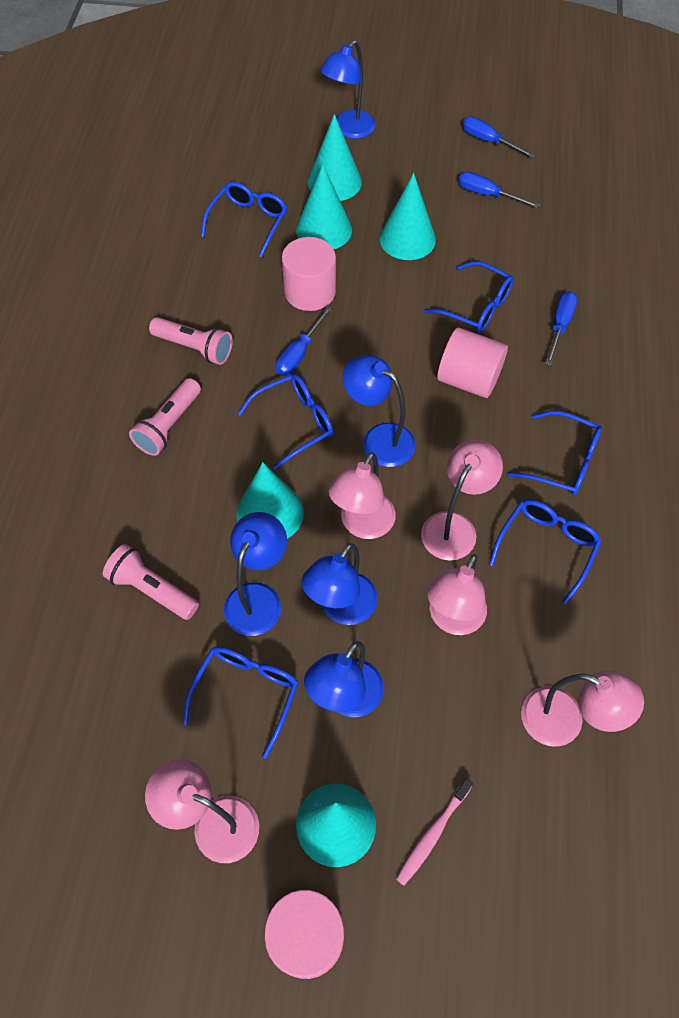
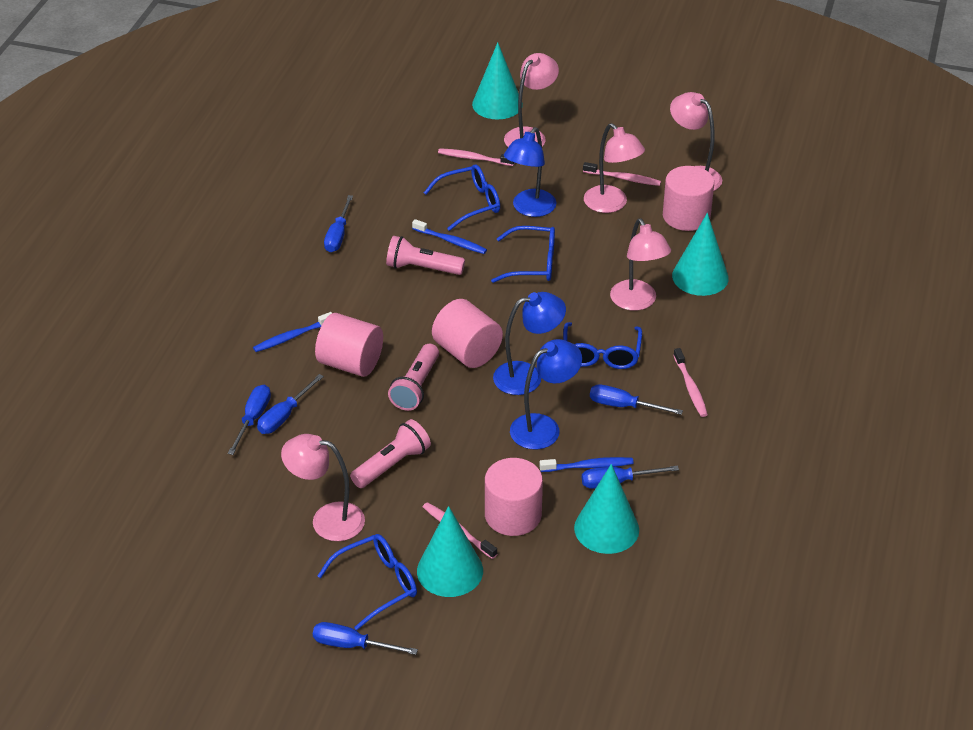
blue glasses: 6 -> 4
blue lamp: 5 -> 3
blue screwdriver: 4 -> 6
blue toothbrush: 0 -> 3
pink cylinder: 3 -> 4
pink toothbrush: 1 -> 4
turquoise cone: 5 -> 4

